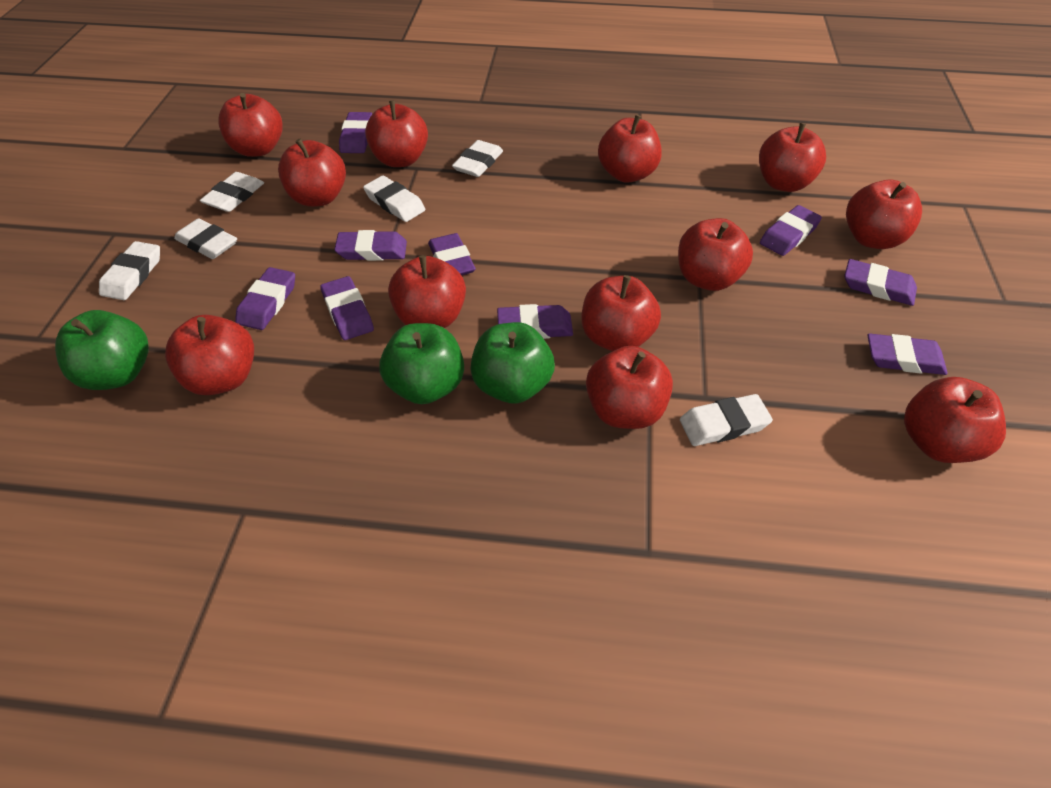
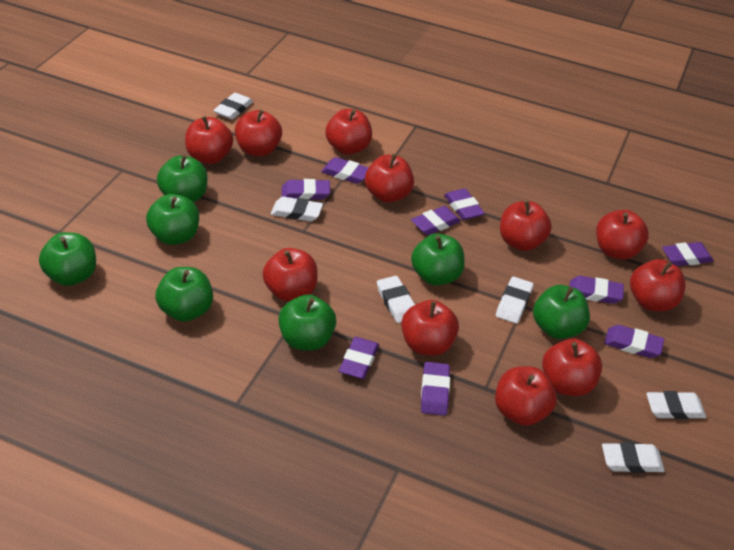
green apple: 3 -> 7
red apple: 12 -> 11

